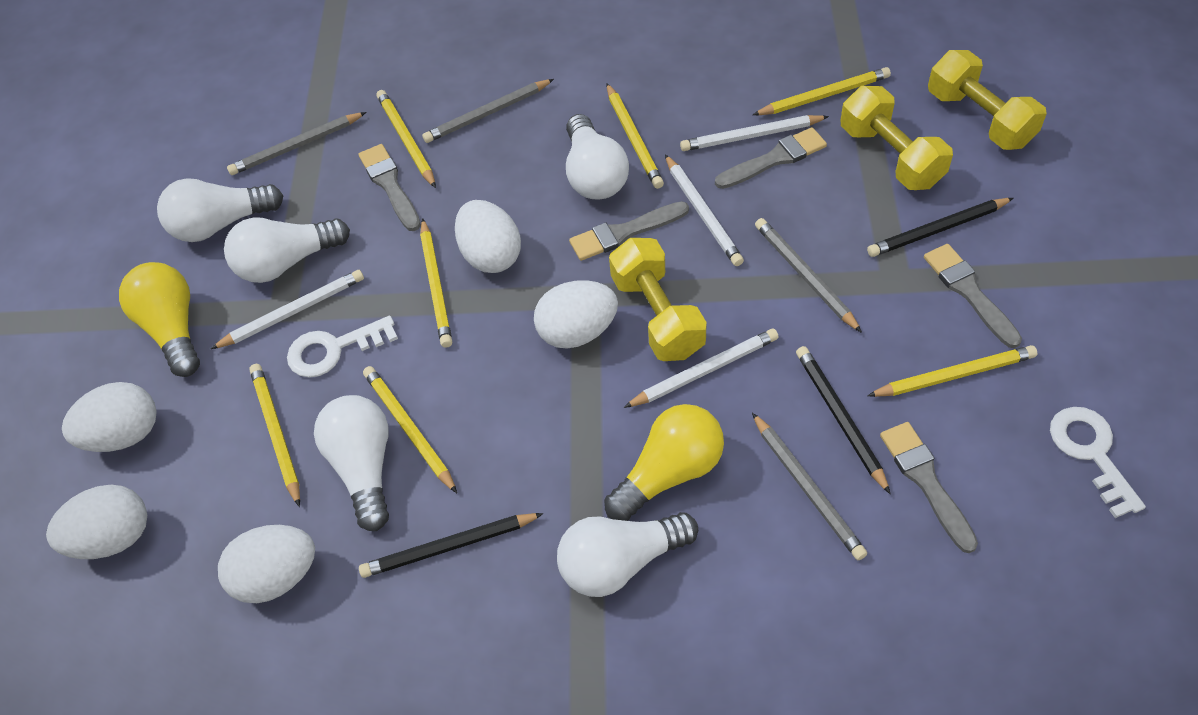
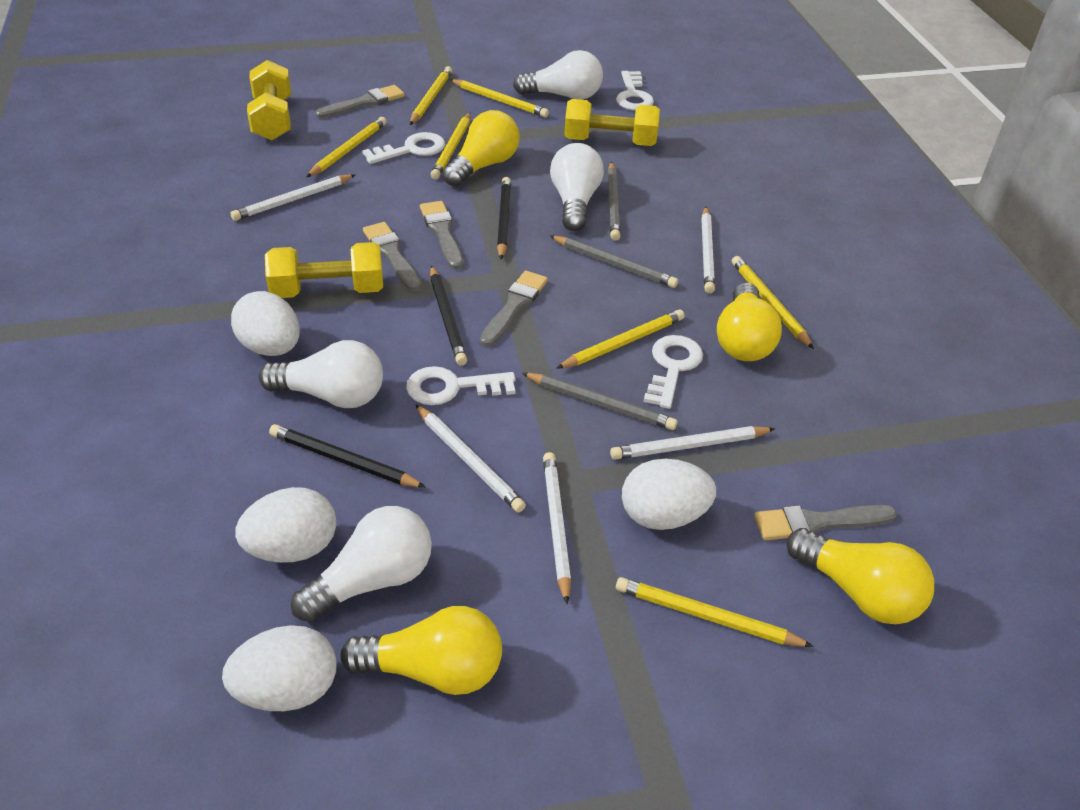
grey pencil: 4 -> 3
white egg: 5 -> 4
white key: 2 -> 4
white light bulb: 5 -> 4
white pencil: 4 -> 5
yellow light bulb: 2 -> 4

